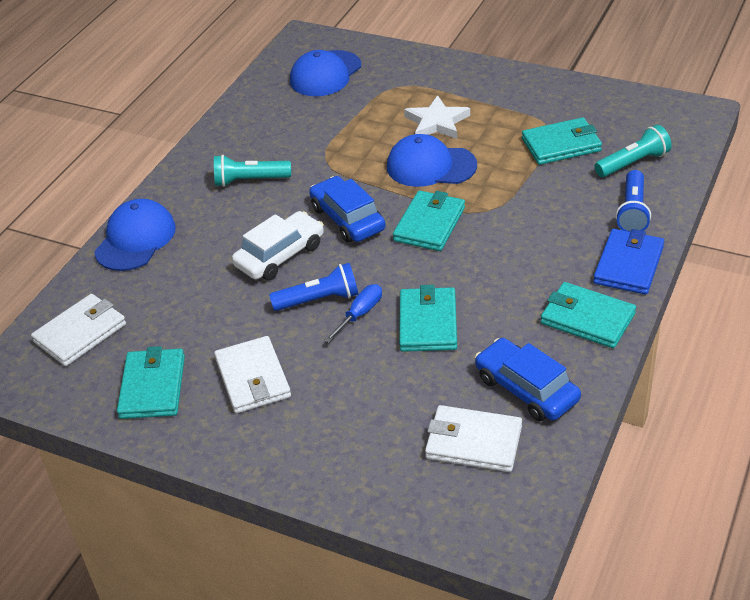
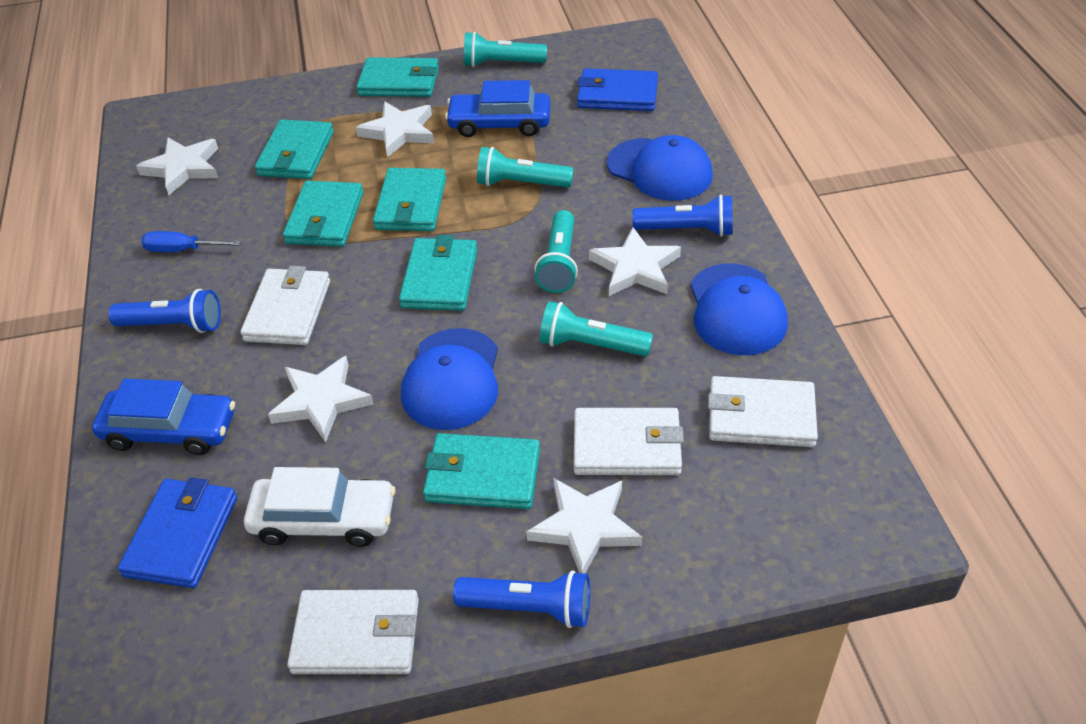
blue flashlight: 2 -> 3
blue wallet: 1 -> 2
turquoise flashlight: 2 -> 4
turquoise wallet: 5 -> 6
white star: 1 -> 5
white wallet: 3 -> 4

